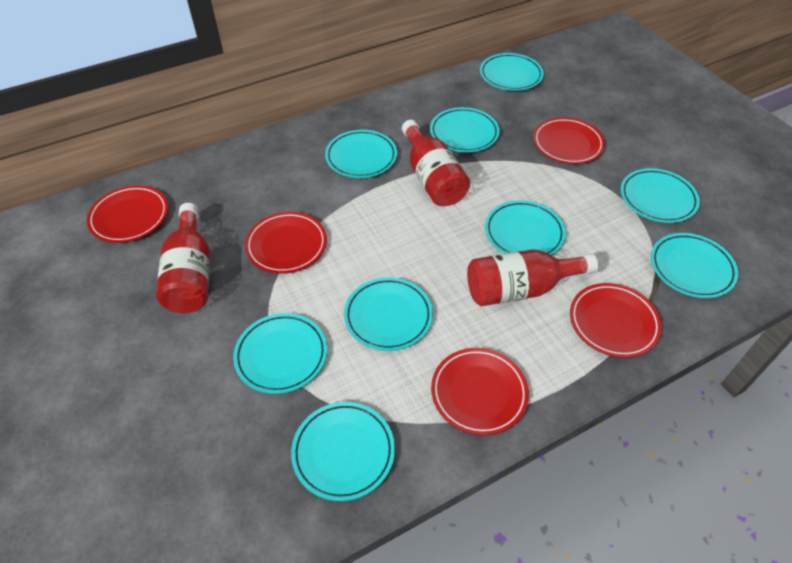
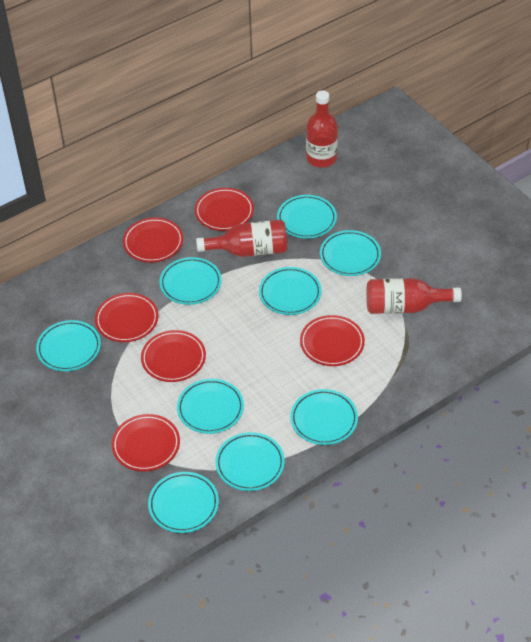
red plate: 5 -> 6

